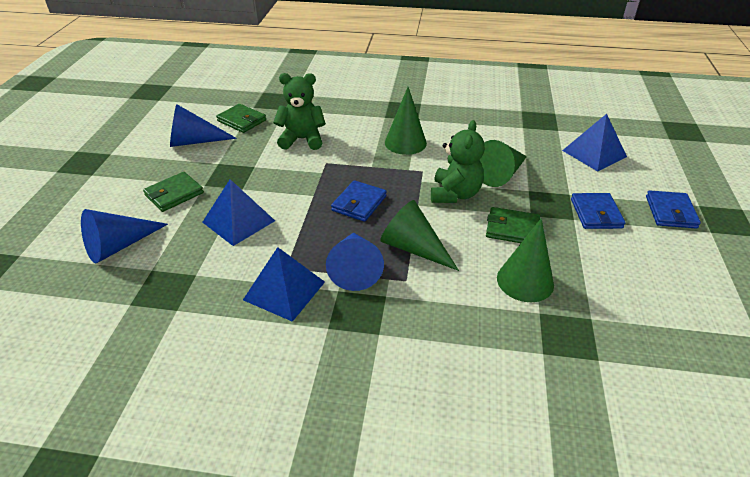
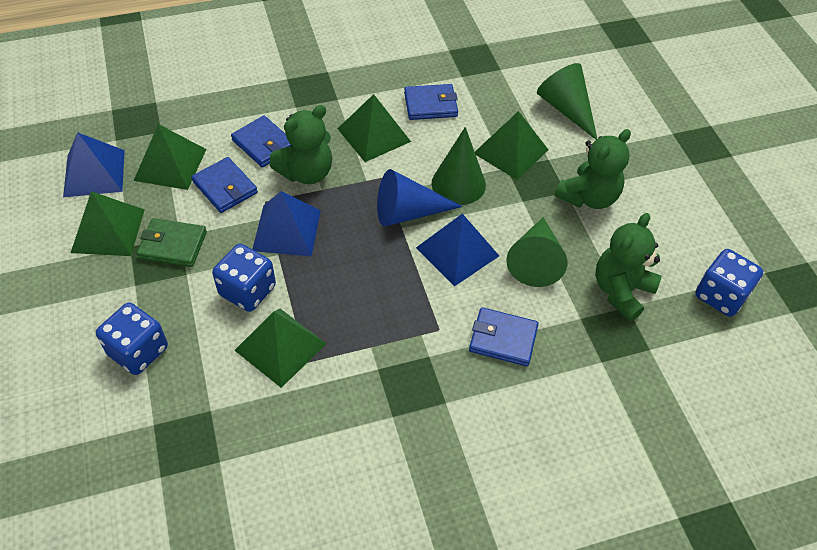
blue cone: 3 -> 1
blue dice: 0 -> 3
blue wallet: 3 -> 4
green cone: 4 -> 3
green pyramid: 0 -> 5
green teddy bear: 2 -> 3
green wallet: 3 -> 1

